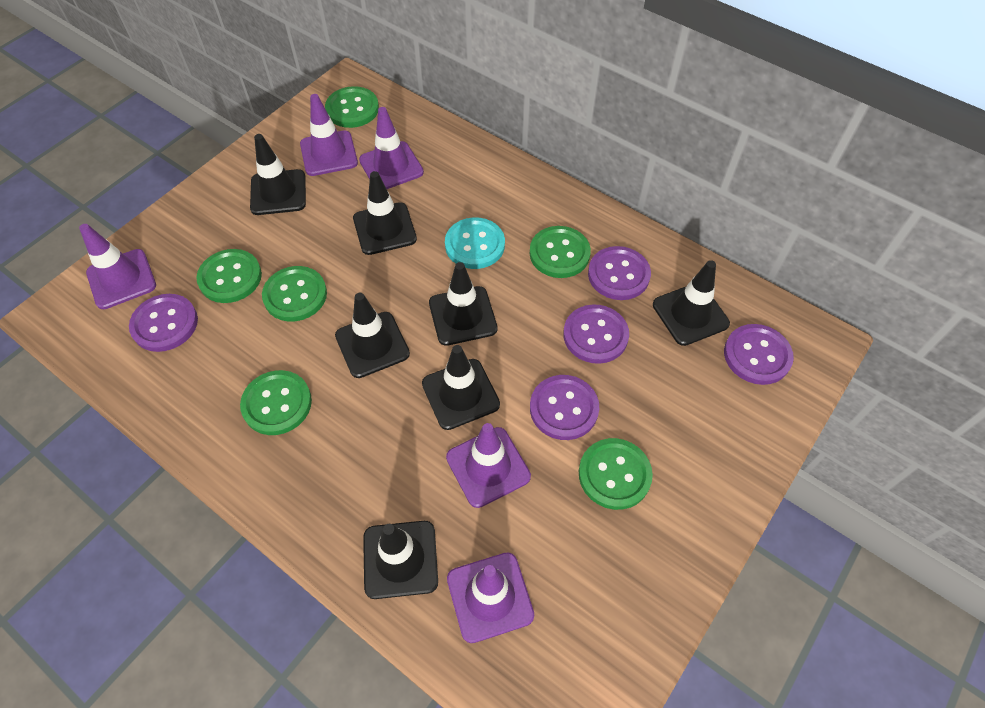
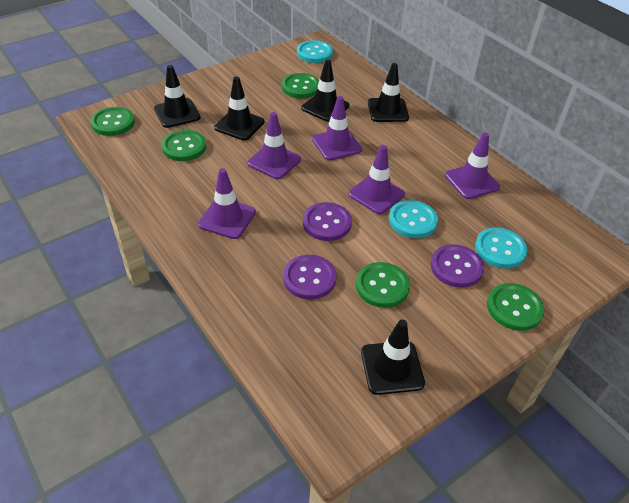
black traffic cone: 7 -> 5
green button: 6 -> 5
purple button: 5 -> 3
turquoise button: 1 -> 3

